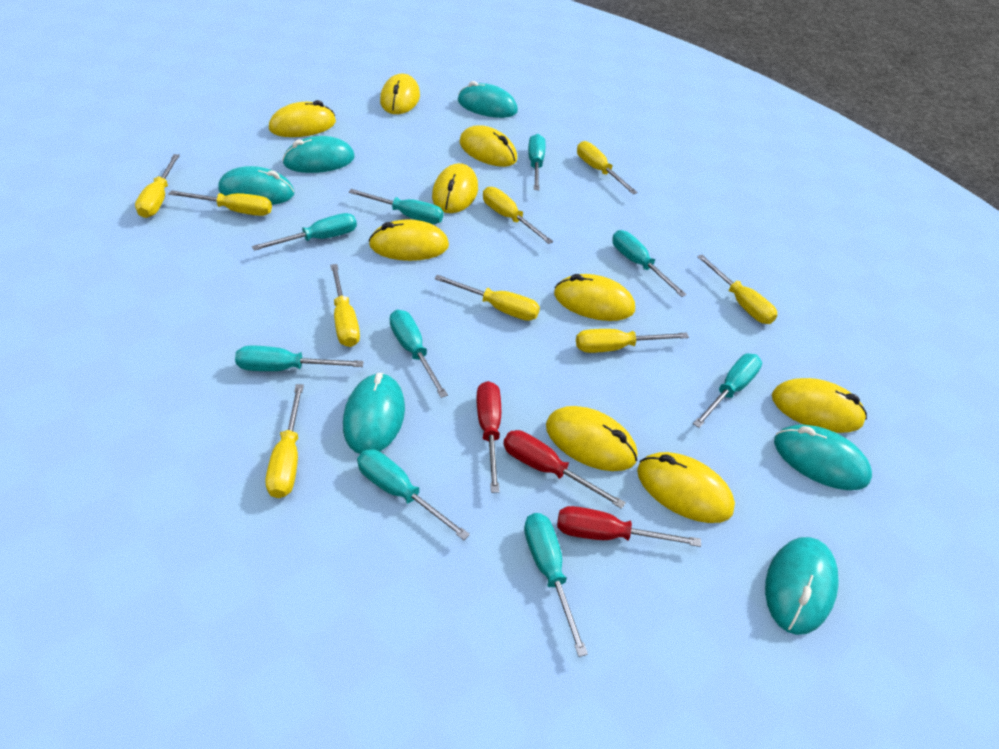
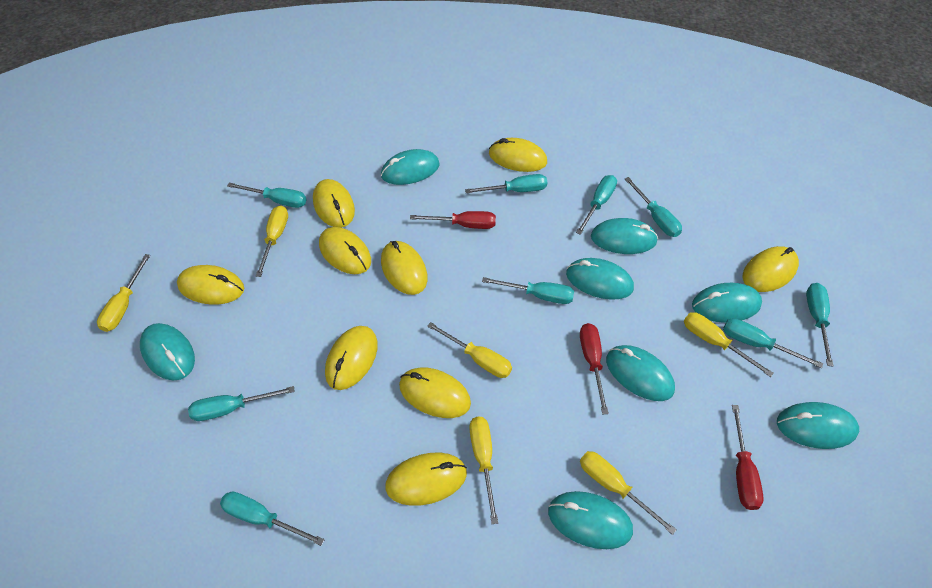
turquoise mouse: 6 -> 8
yellow screwdriver: 9 -> 6

